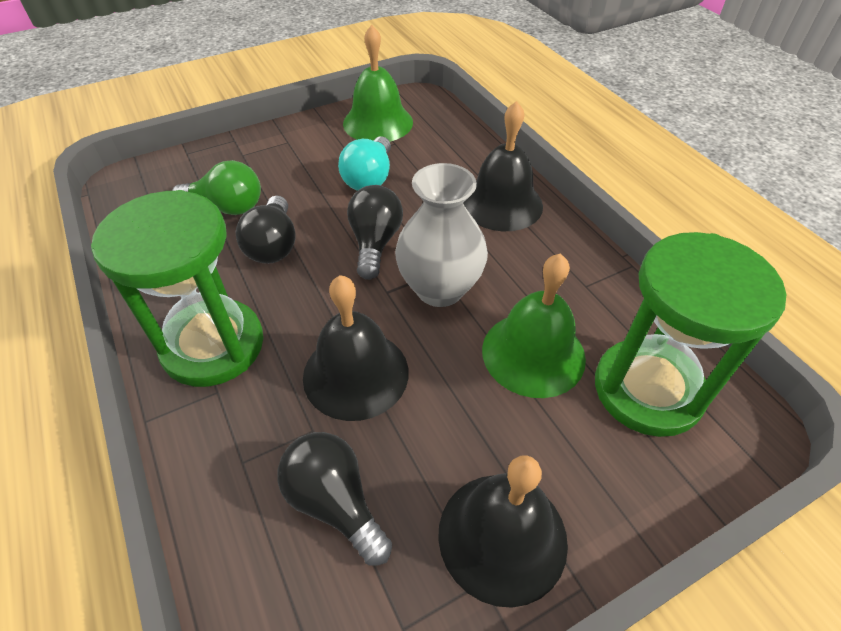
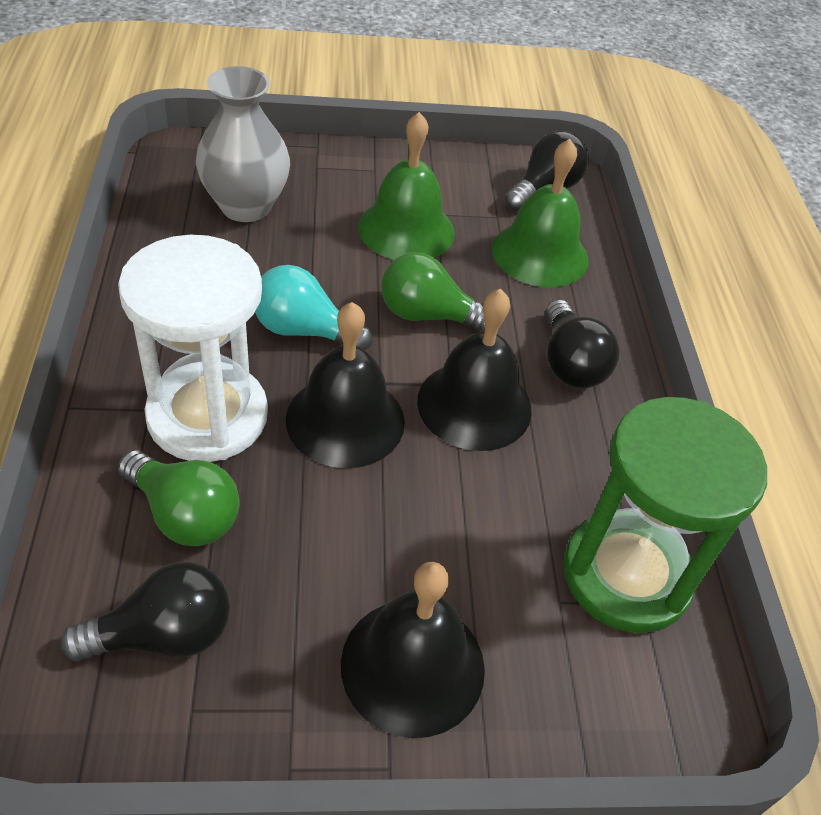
green hourglass: 2 -> 1
green light bulb: 1 -> 2
white hourglass: 0 -> 1

